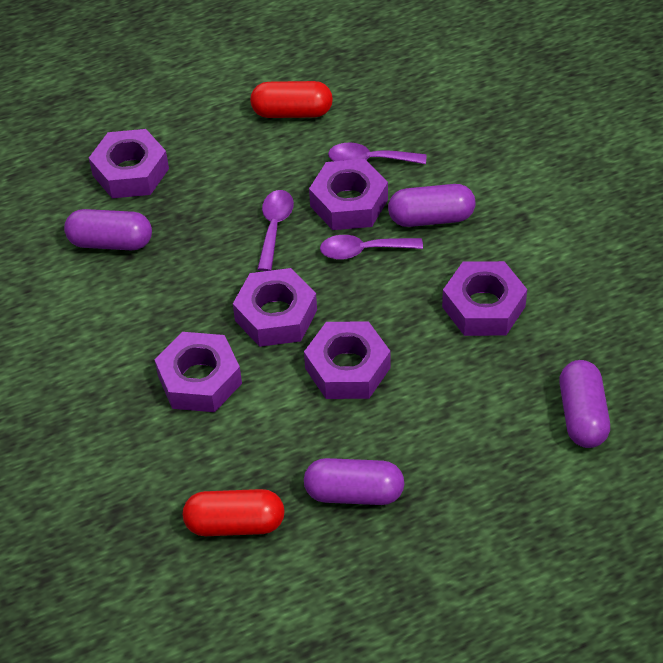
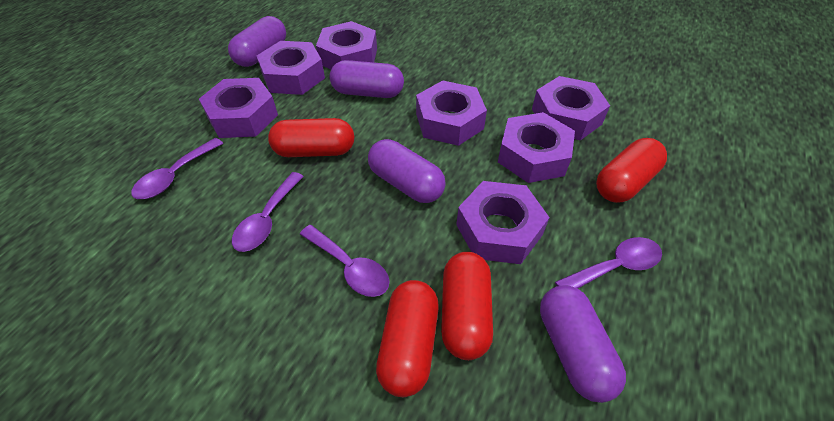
purple nut: 6 -> 7
purple spoon: 3 -> 4
red capsule: 2 -> 4

